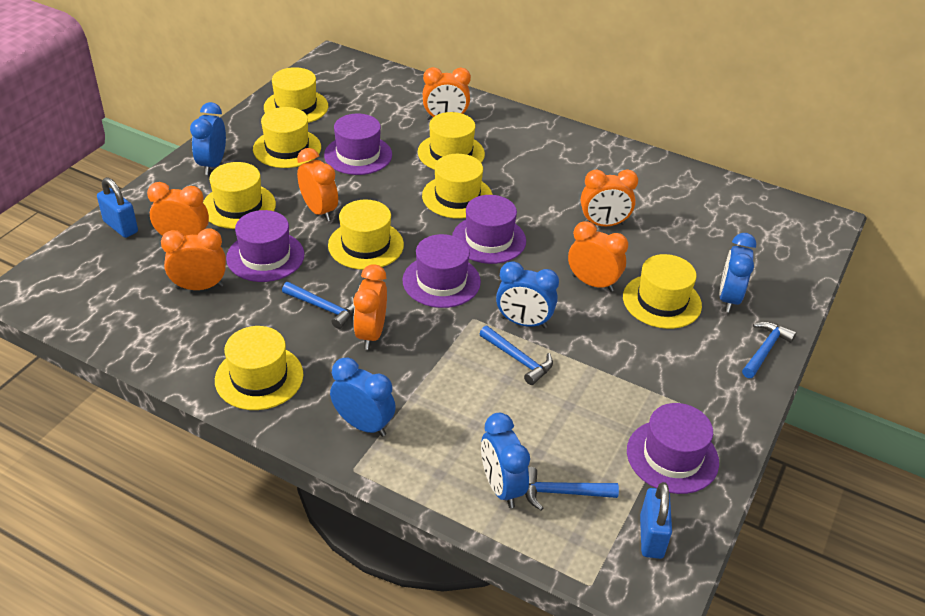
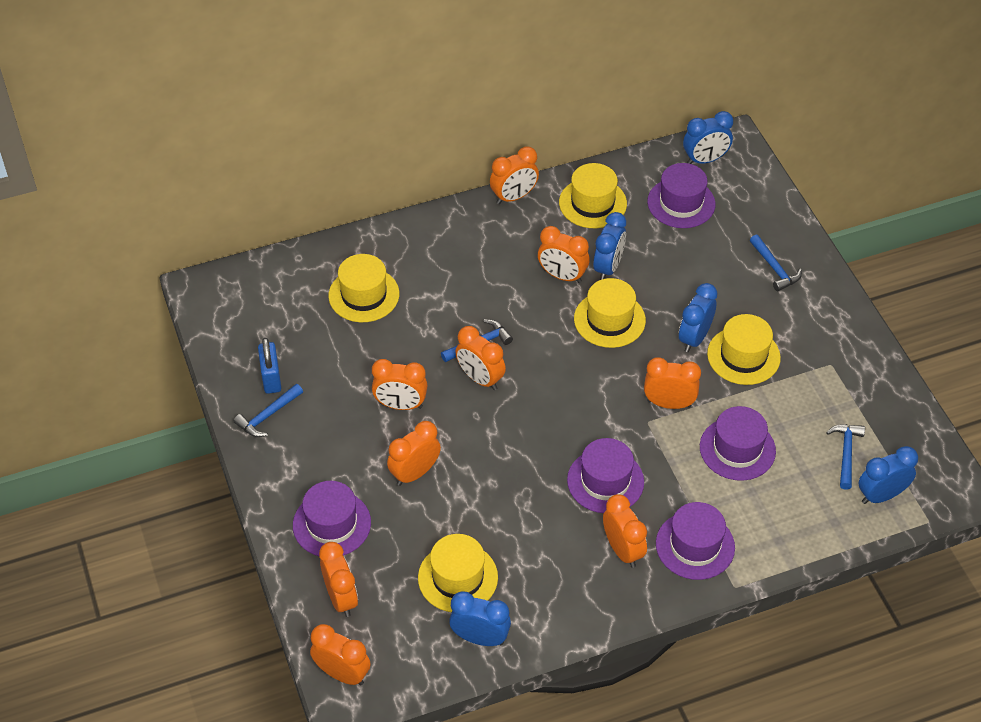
blue padlock: 2 -> 1
orange clock: 7 -> 9
yellow hat: 8 -> 5

